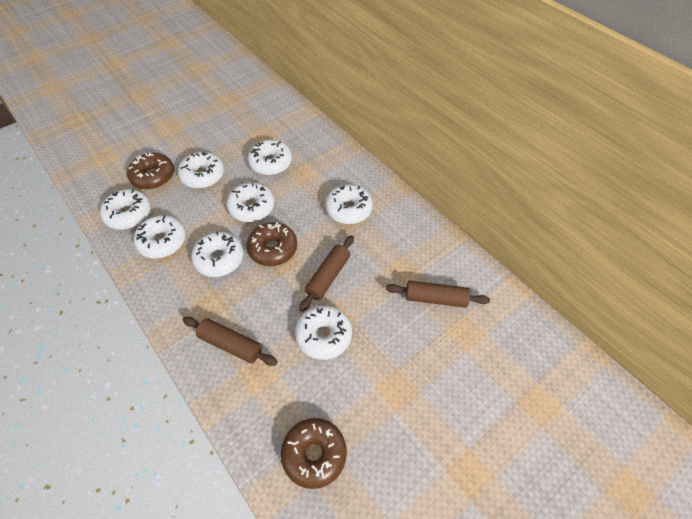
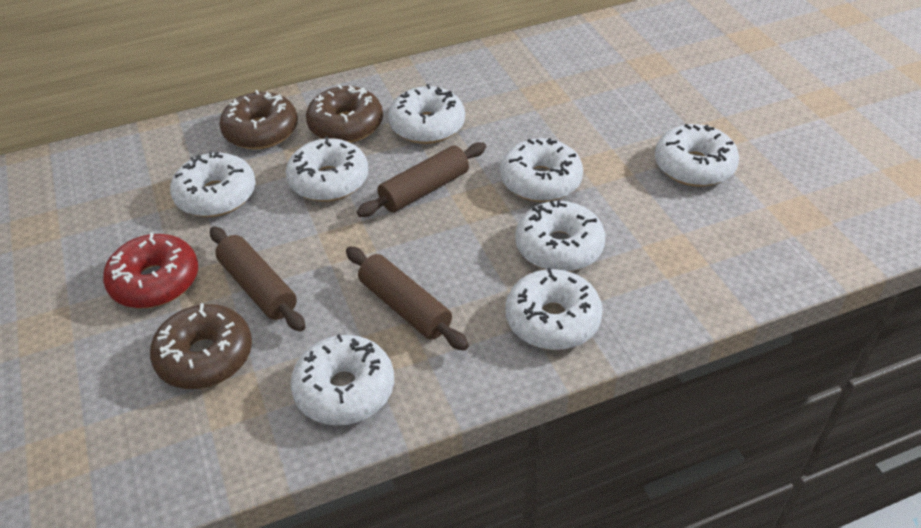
red donut: 0 -> 1

